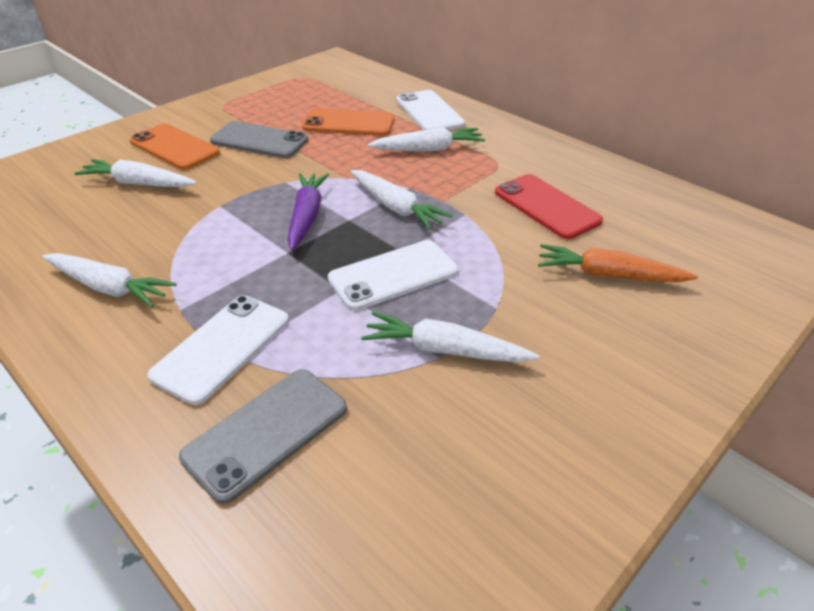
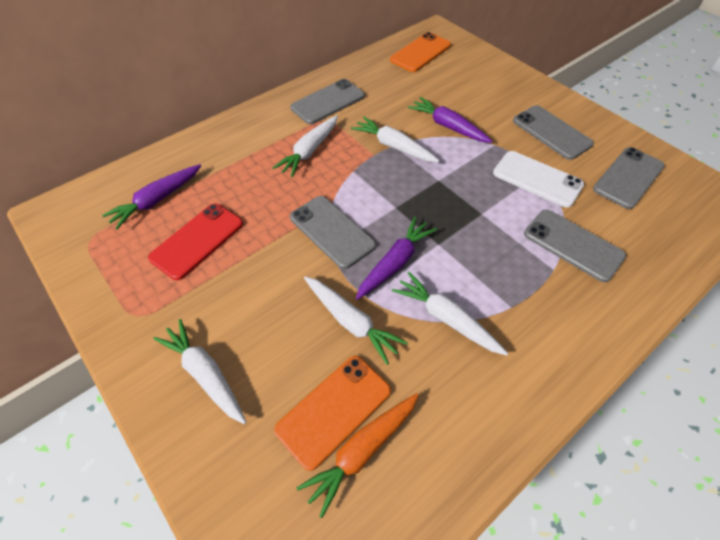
grey phone: 2 -> 5
purple carrot: 1 -> 3
white phone: 3 -> 1

